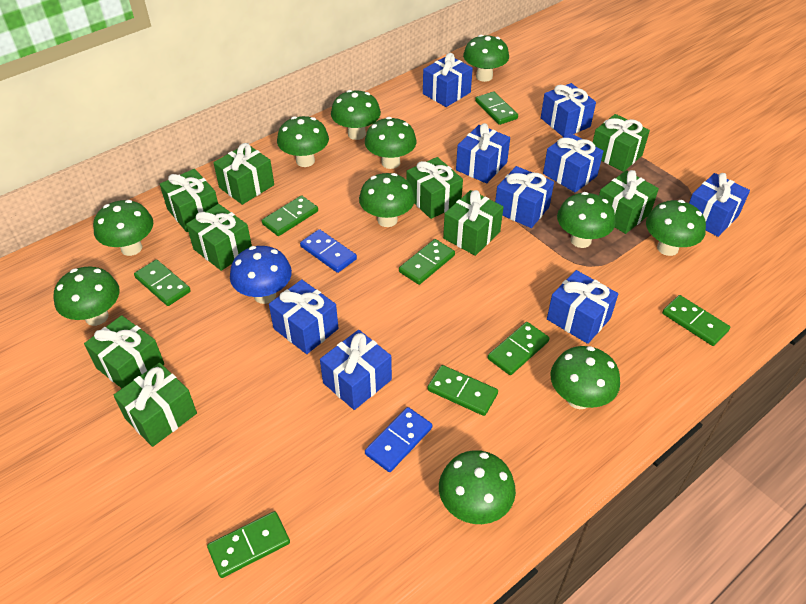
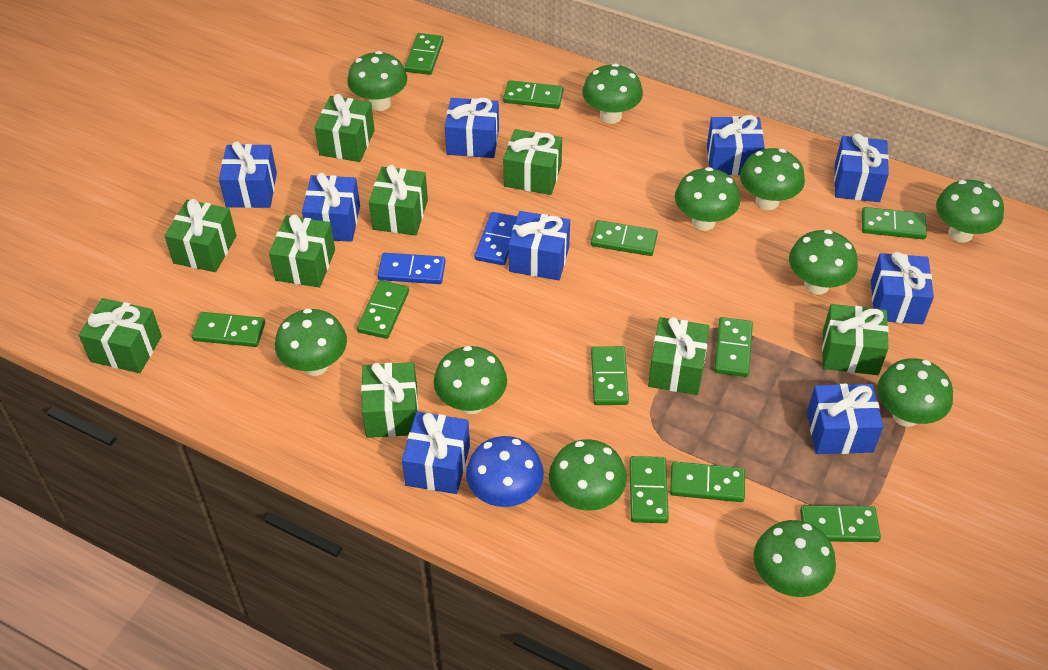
green domino: 8 -> 11

